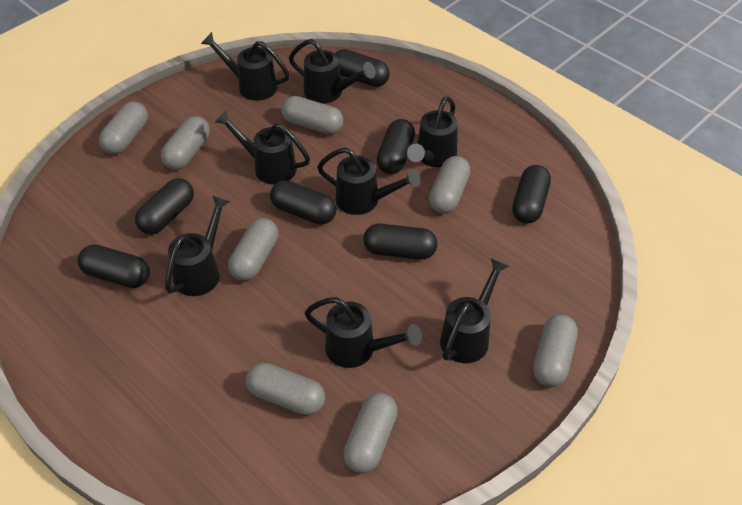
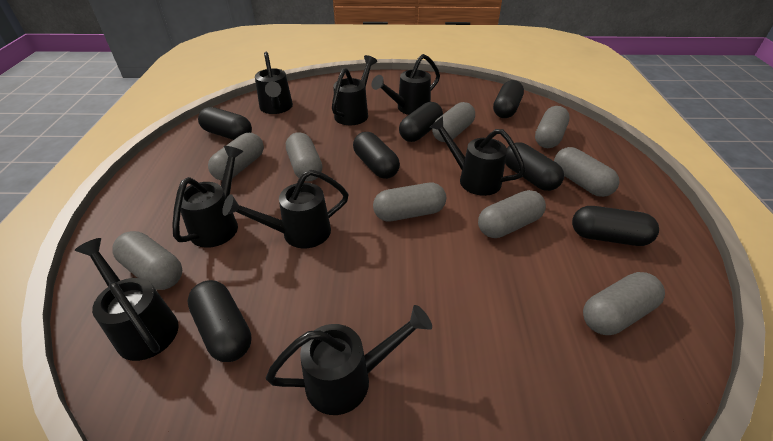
grey capsule: 8 -> 9

